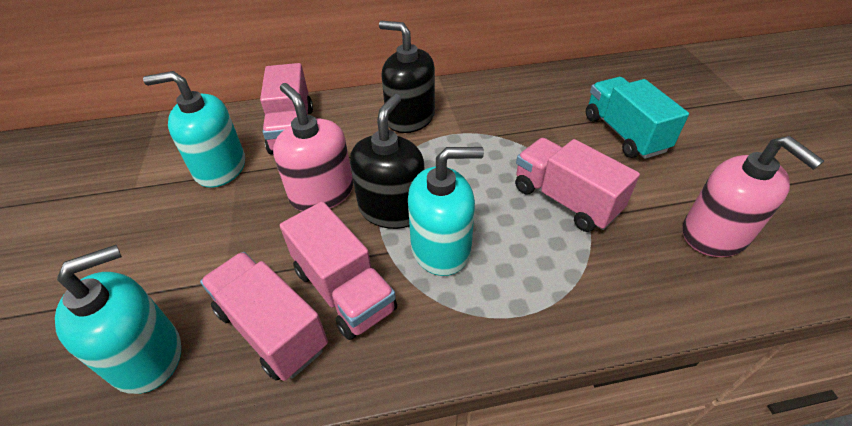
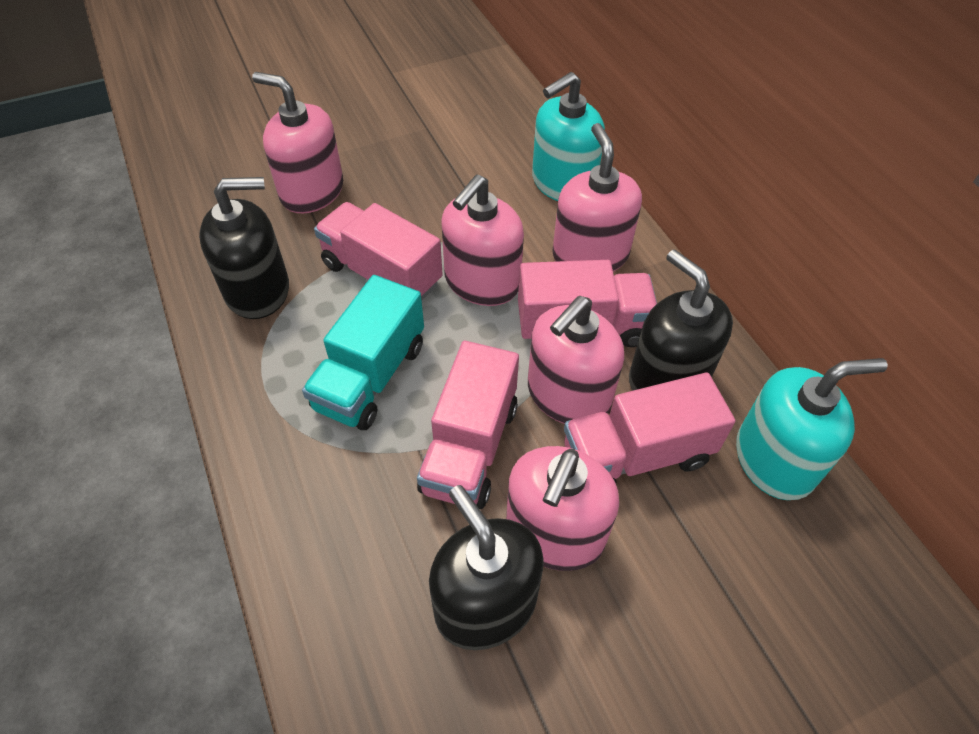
black soap dispenser: 2 -> 3
pink soap dispenser: 2 -> 5
turquoise soap dispenser: 3 -> 2

